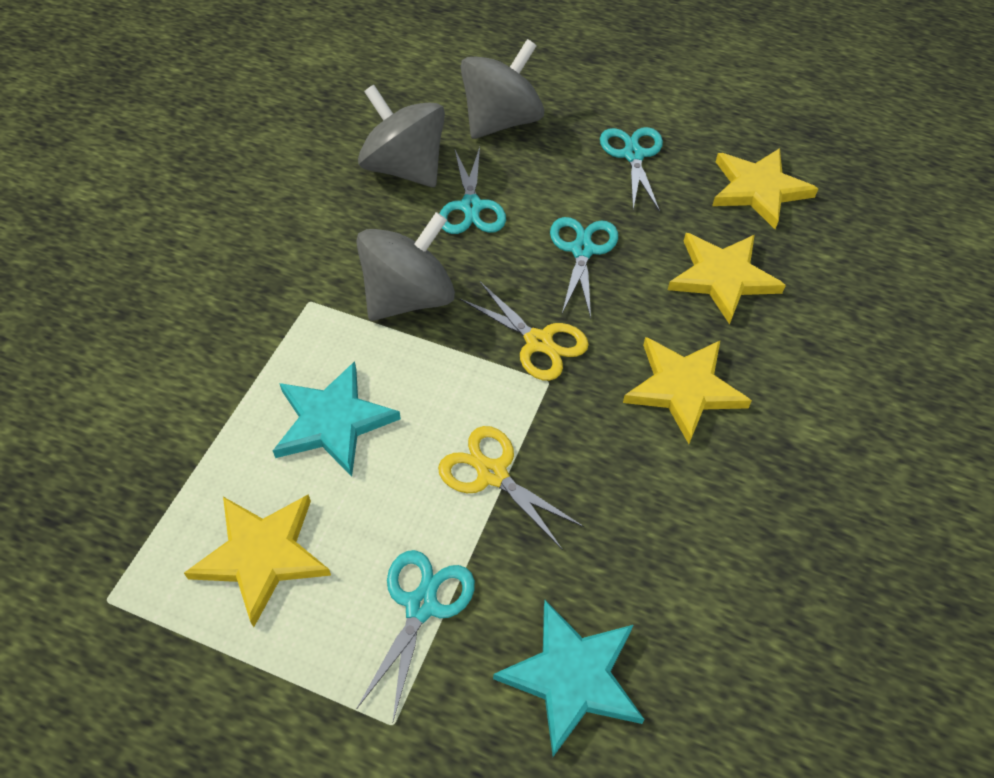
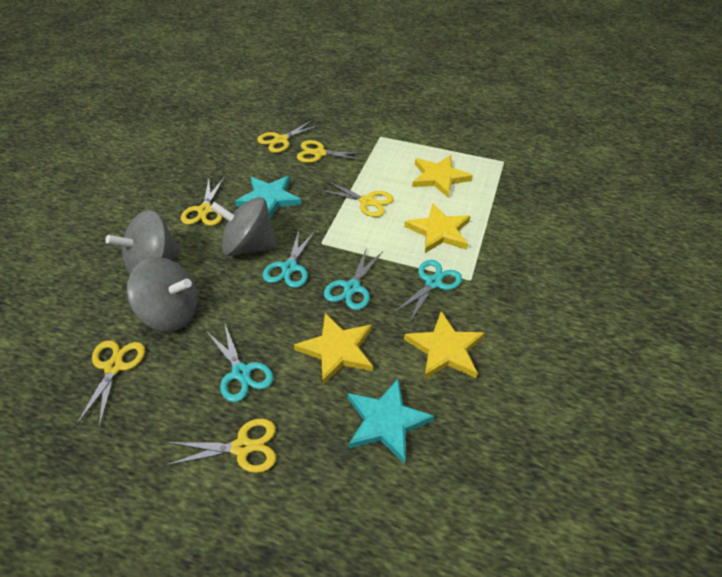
yellow scissors: 2 -> 6

